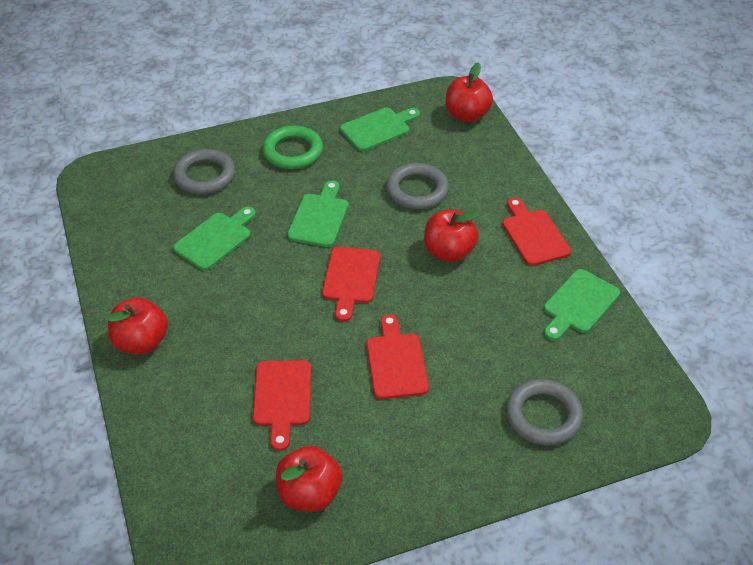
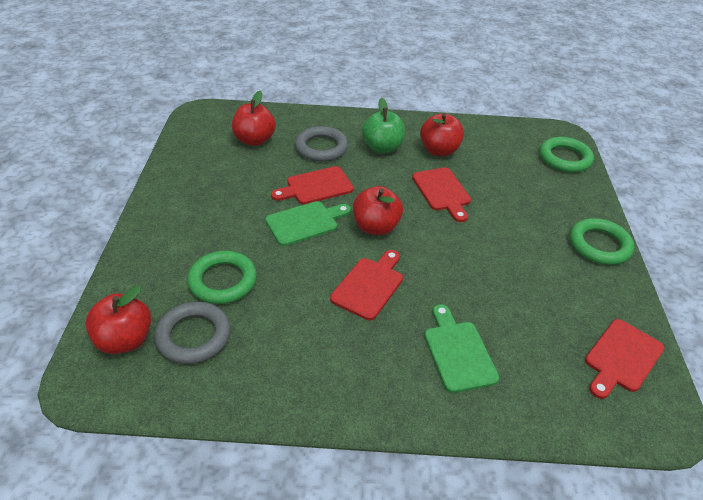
green apple: 0 -> 1
green cutting board: 4 -> 2
green ring: 1 -> 3
grey ring: 3 -> 2

